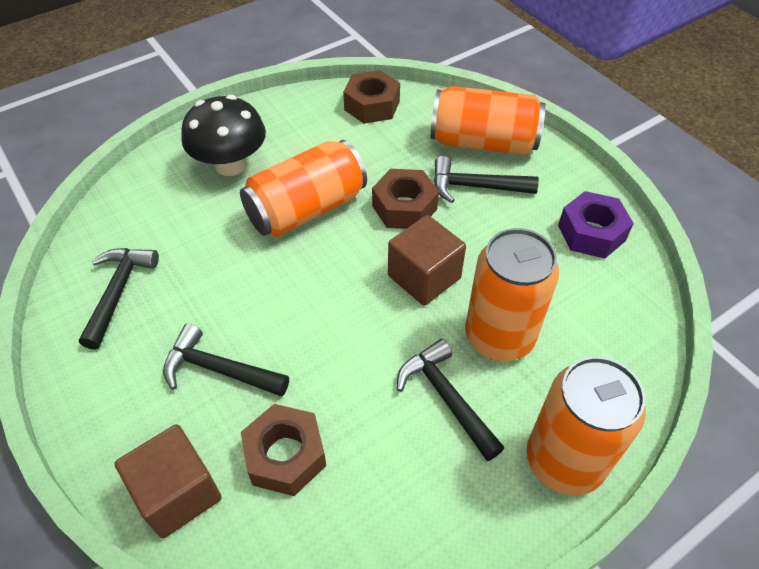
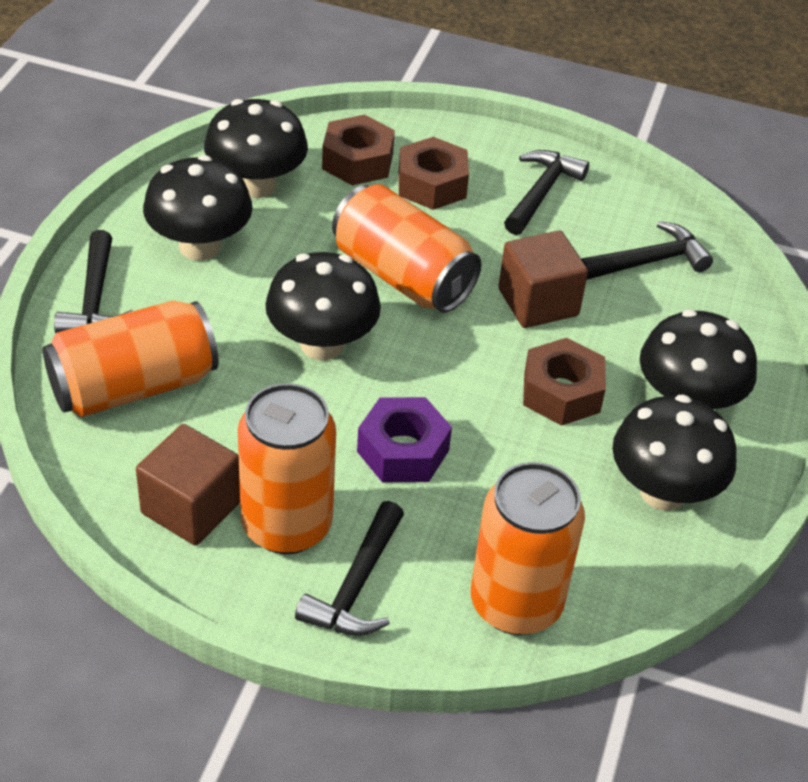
black mushroom: 1 -> 5

